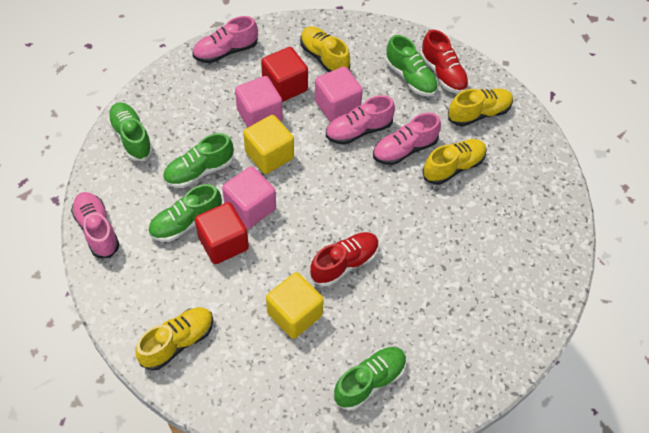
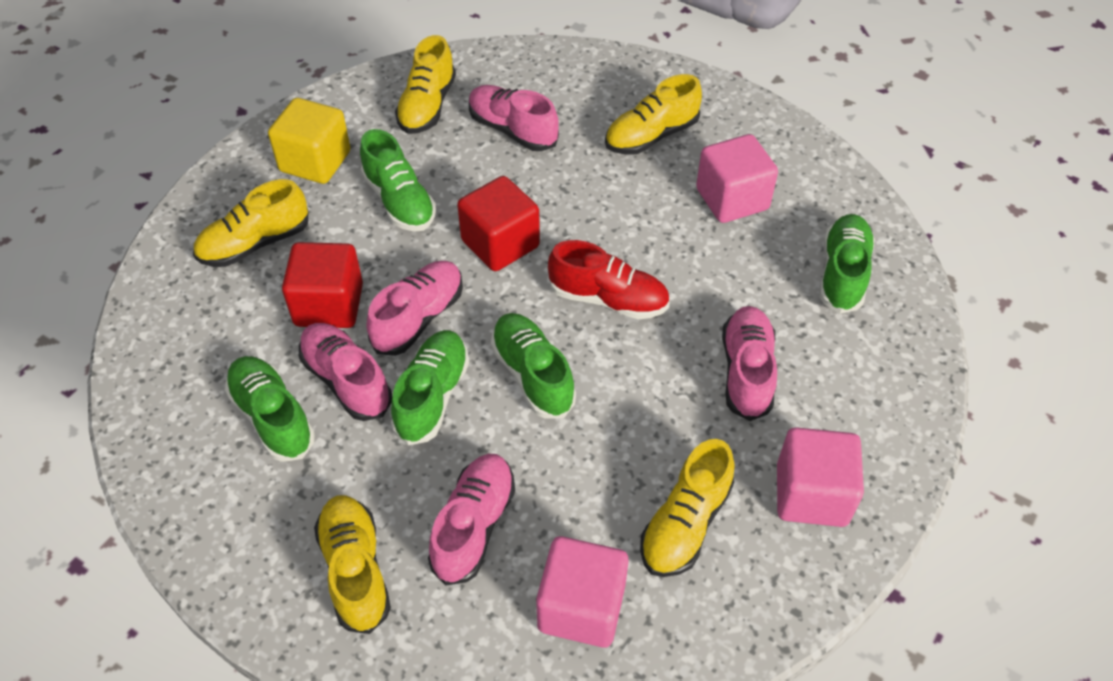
pink shoe: 4 -> 5
red shoe: 2 -> 1
yellow cube: 2 -> 1
yellow shoe: 4 -> 5

